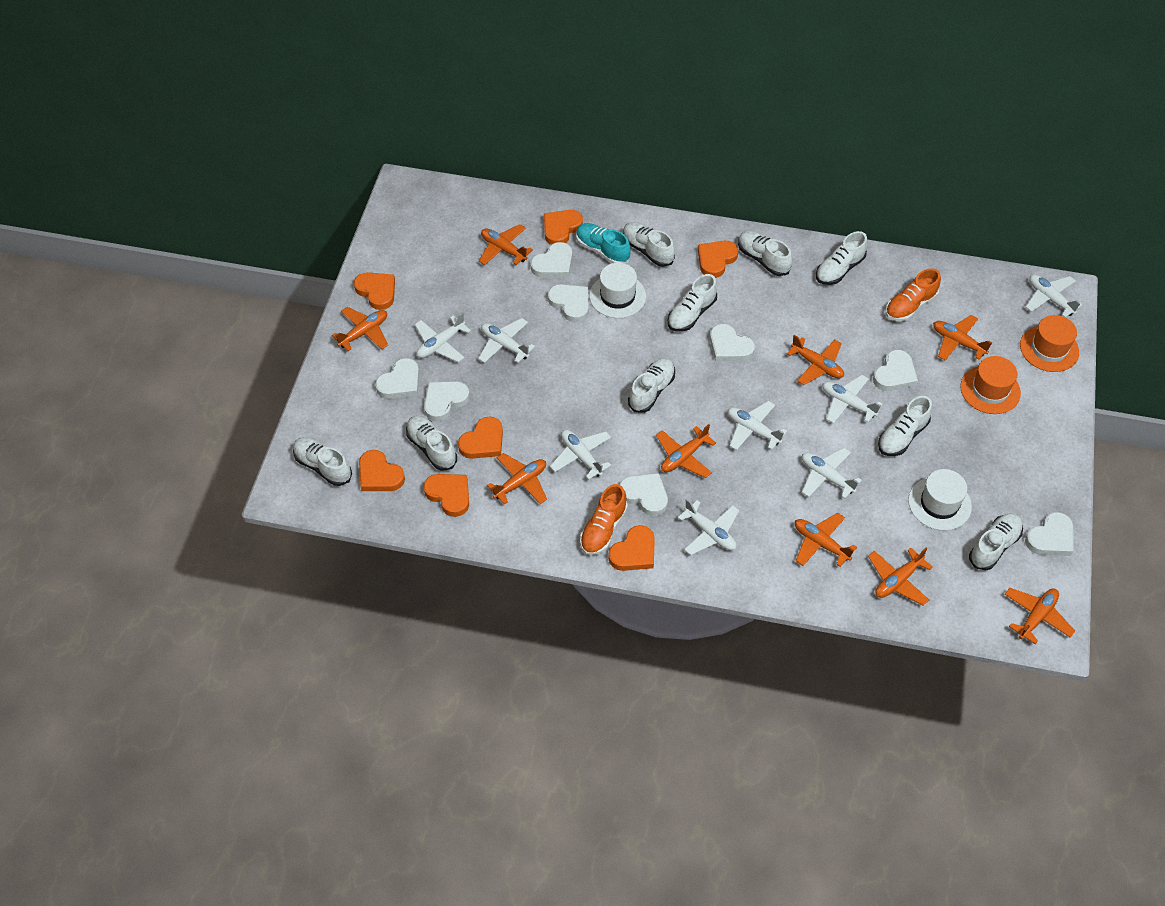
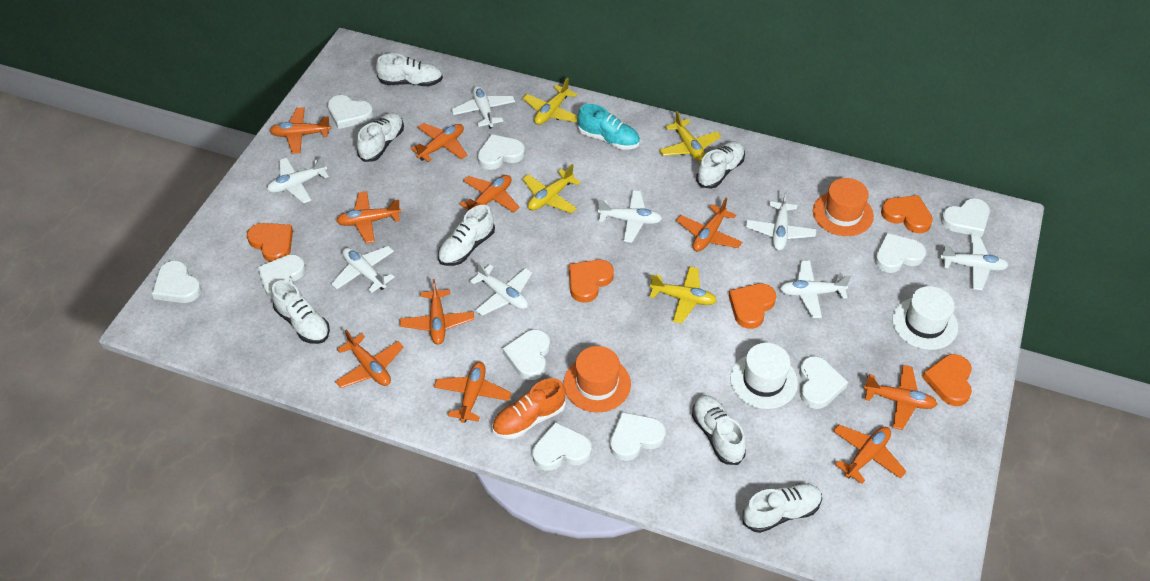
orange heart: 7 -> 5
orange plane: 9 -> 10
orange shoe: 2 -> 1
white heart: 8 -> 10
white shoe: 9 -> 7
yellow plane: 0 -> 4

